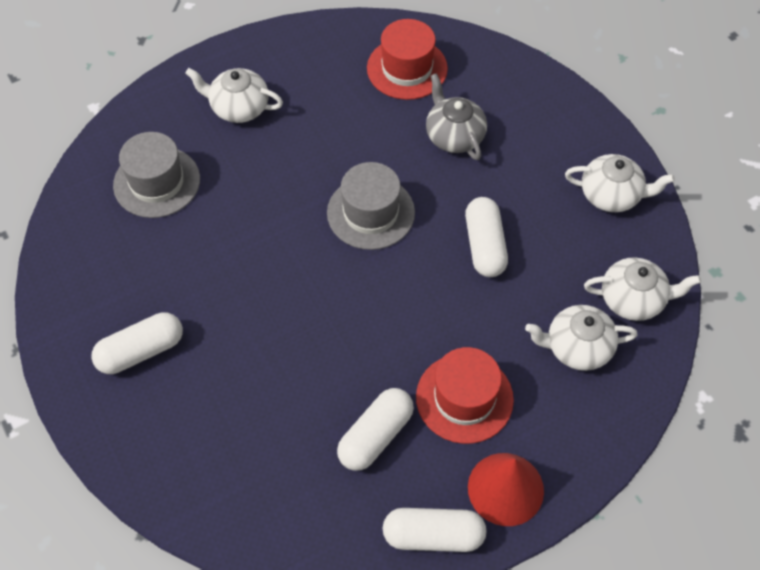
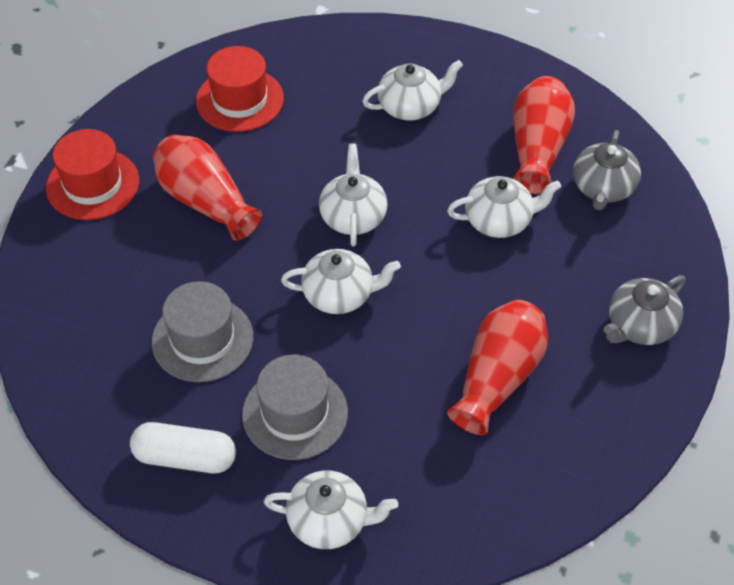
grey teapot: 1 -> 2
red cone: 1 -> 0
red vase: 0 -> 3
white capsule: 4 -> 1
white teapot: 4 -> 5

